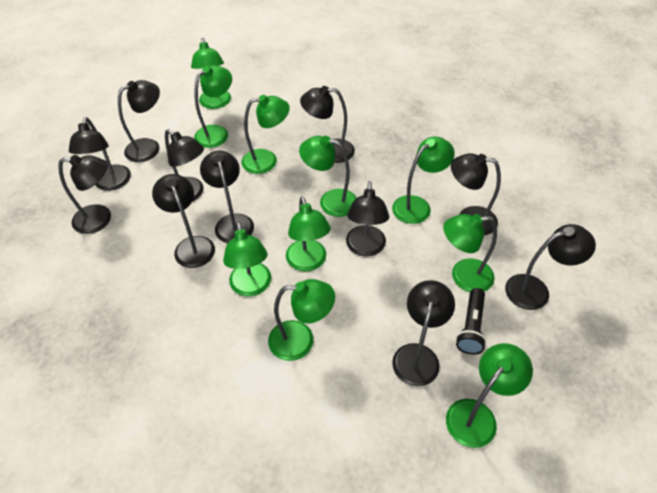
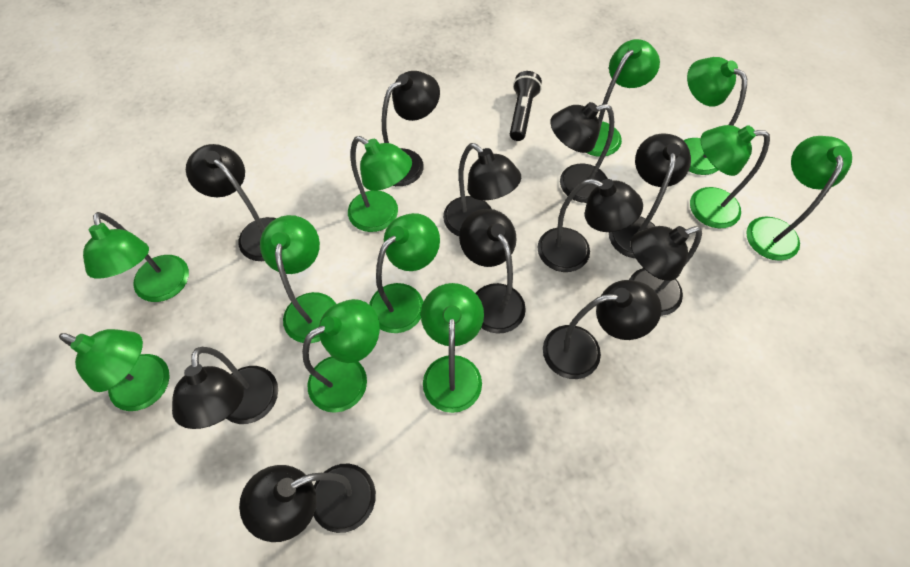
green lamp: 10 -> 11

